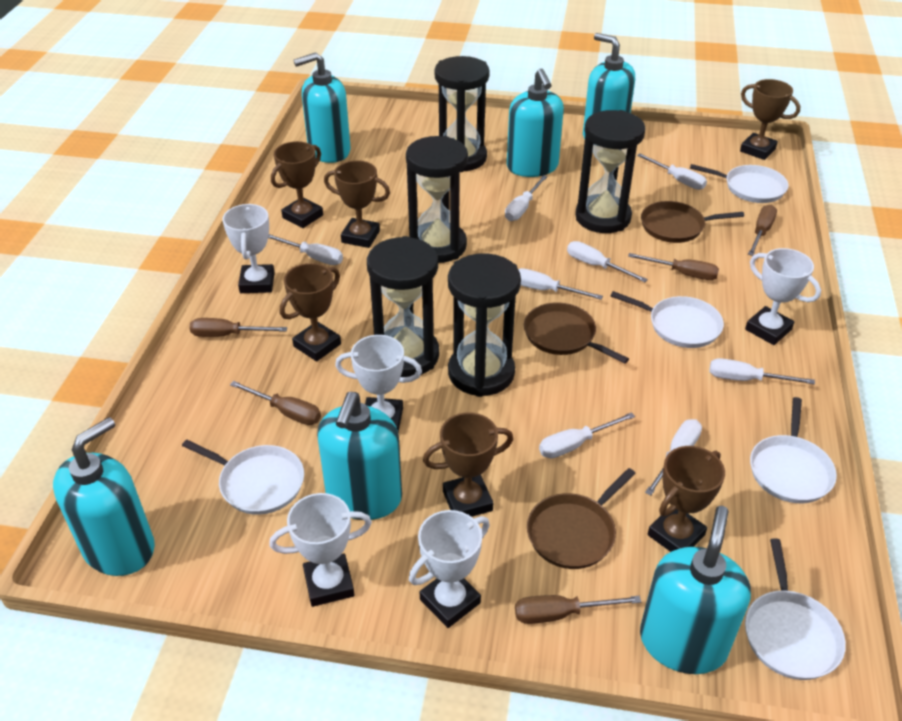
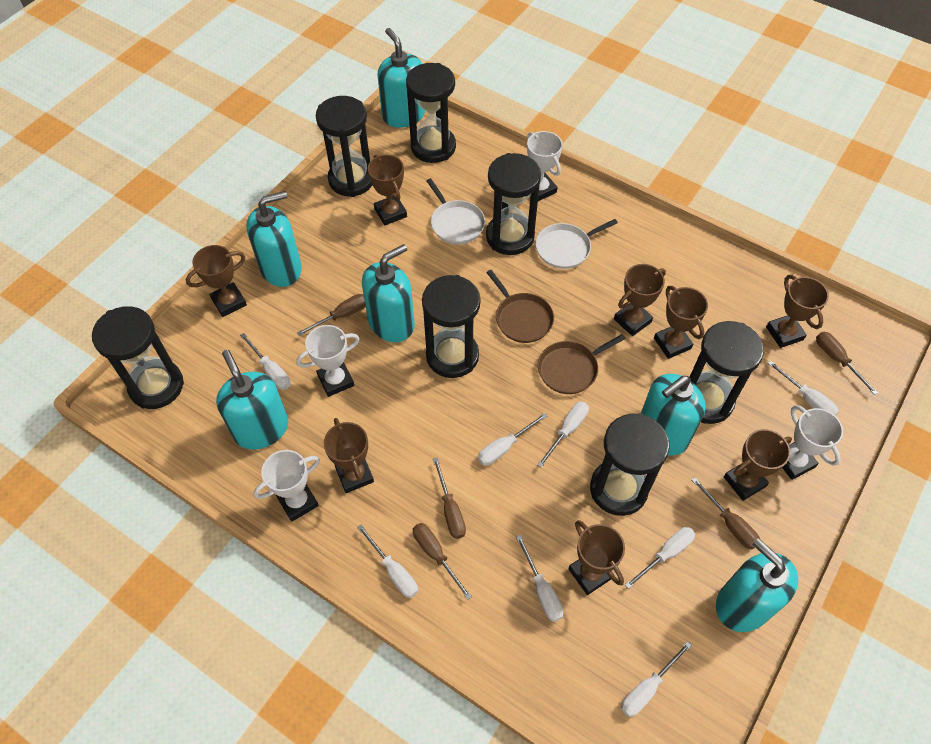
black hourglass: 5 -> 7
brown pan: 3 -> 2
brown trophy: 6 -> 8
white pan: 5 -> 2
white trophy: 5 -> 4

